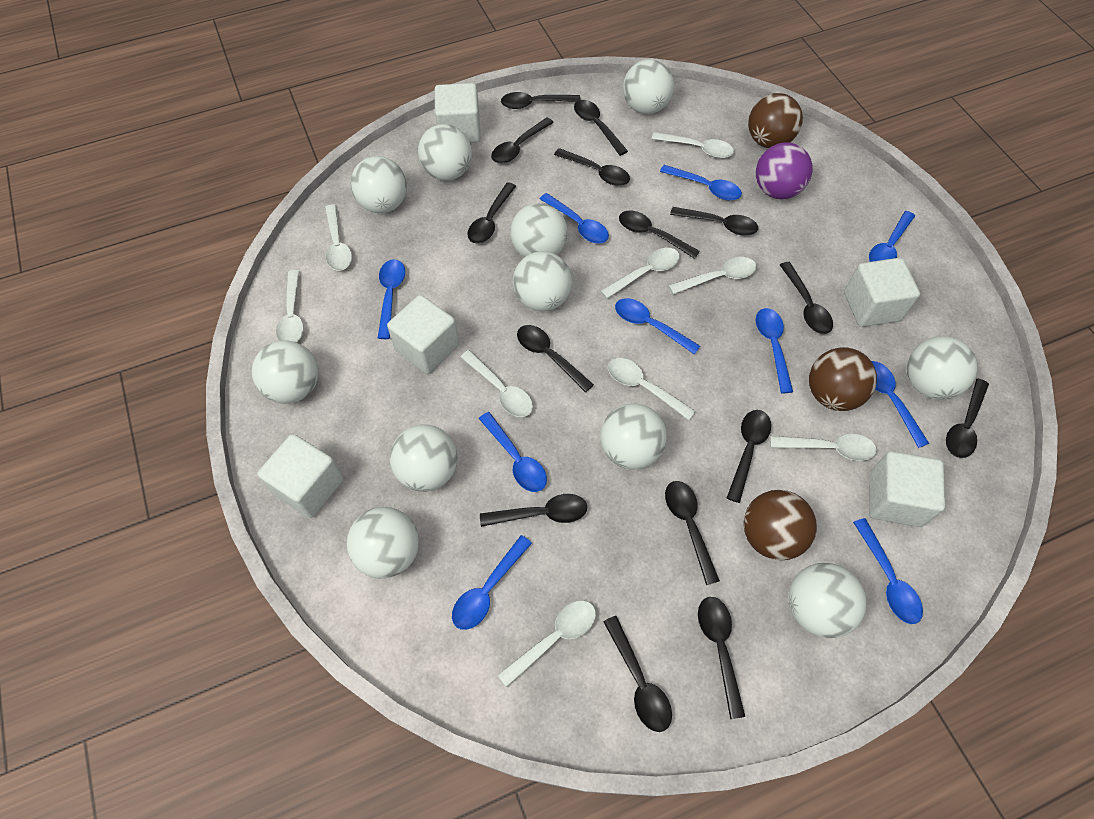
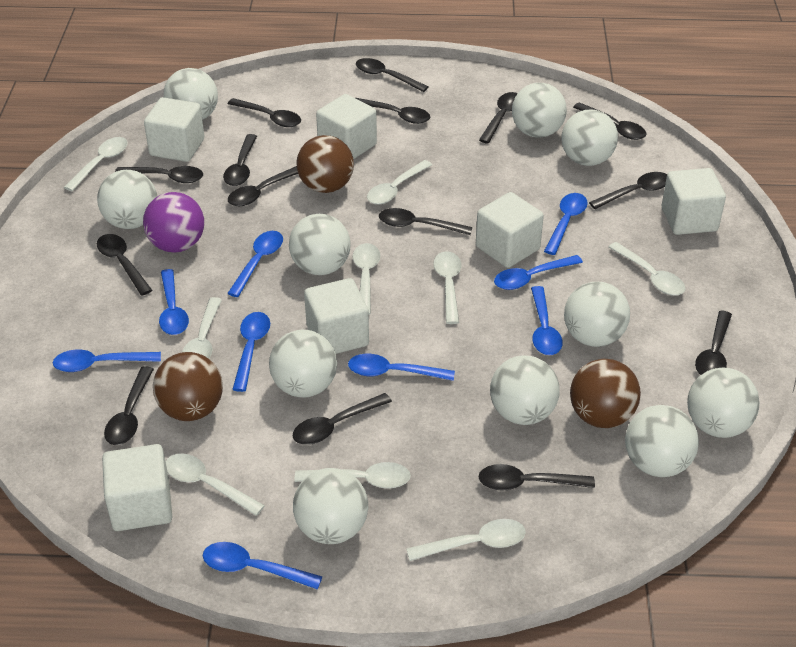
blue spoon: 10 -> 9
white cube: 5 -> 6

